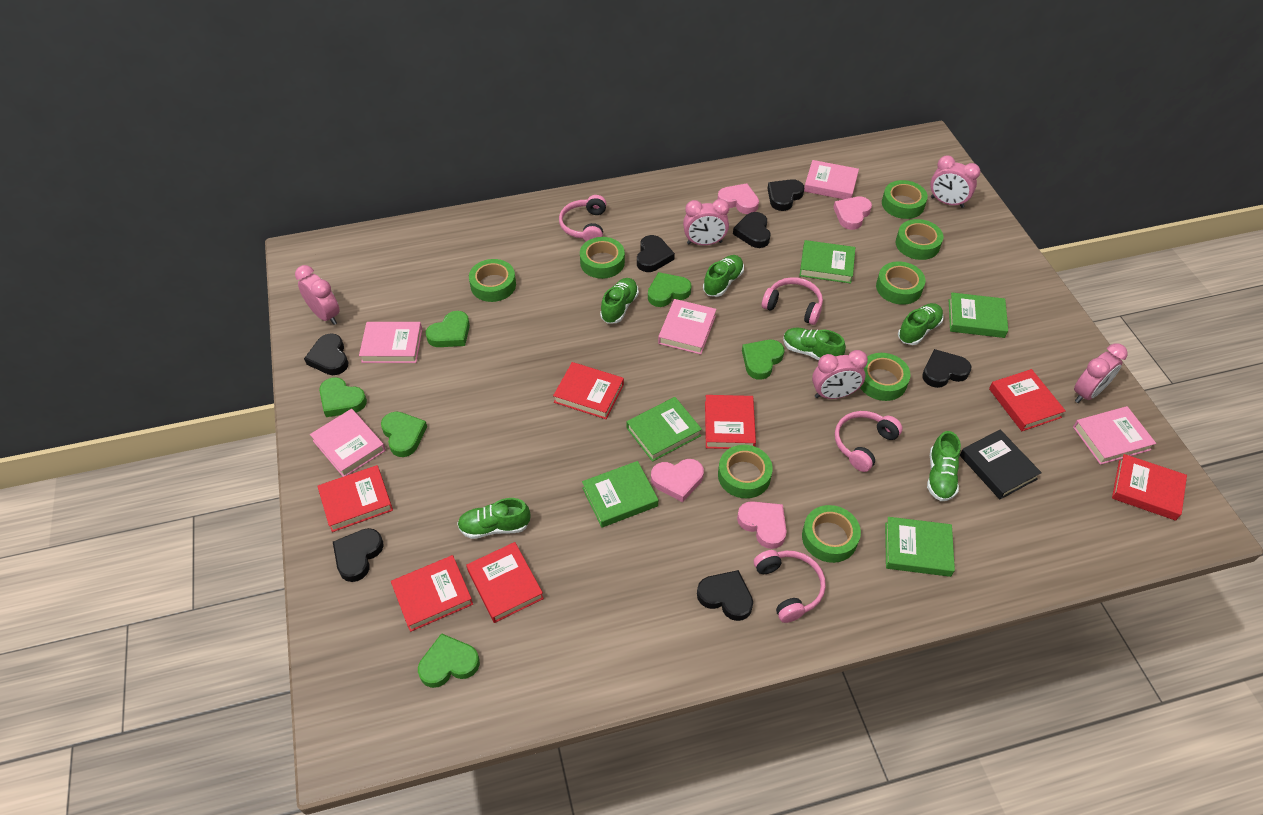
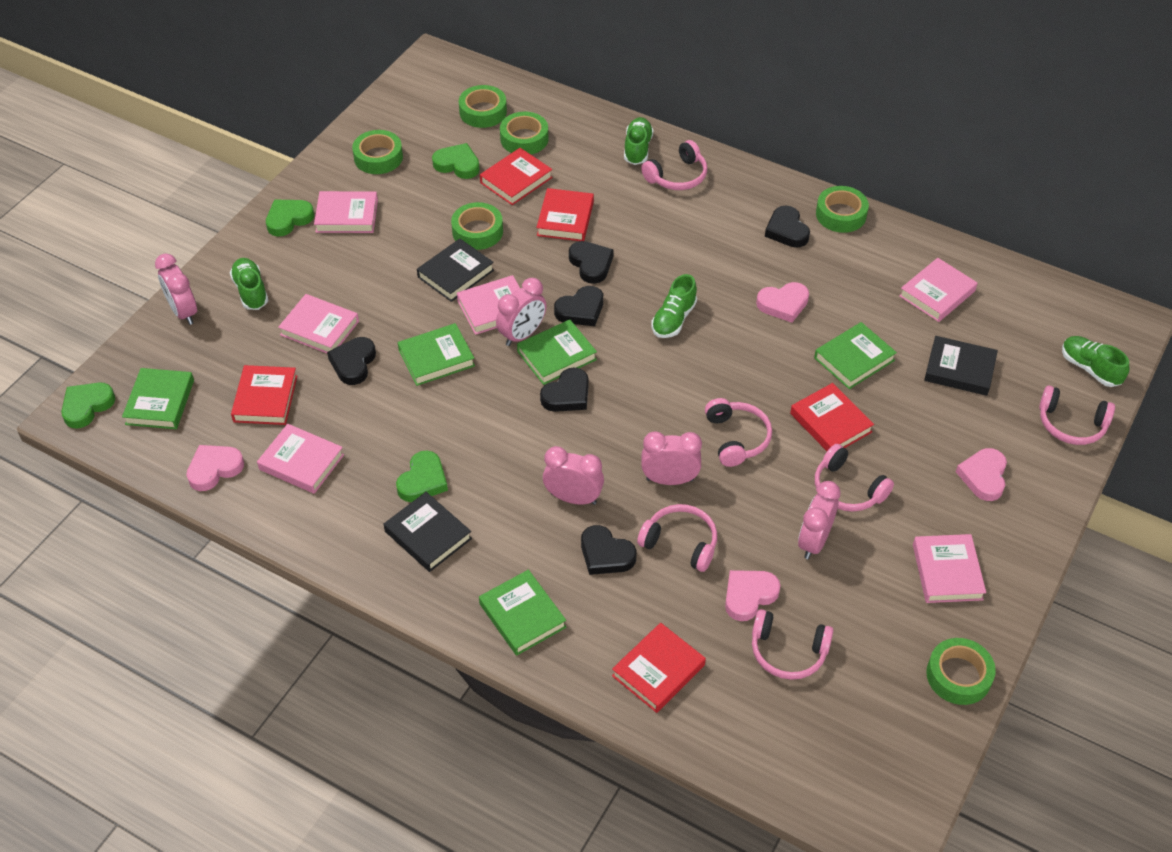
black book: 1 -> 3
black heart: 7 -> 6
green heart: 6 -> 4
green shoe: 6 -> 4
green tape: 8 -> 6
pink book: 5 -> 6
pink headphones: 4 -> 6
red book: 7 -> 5

